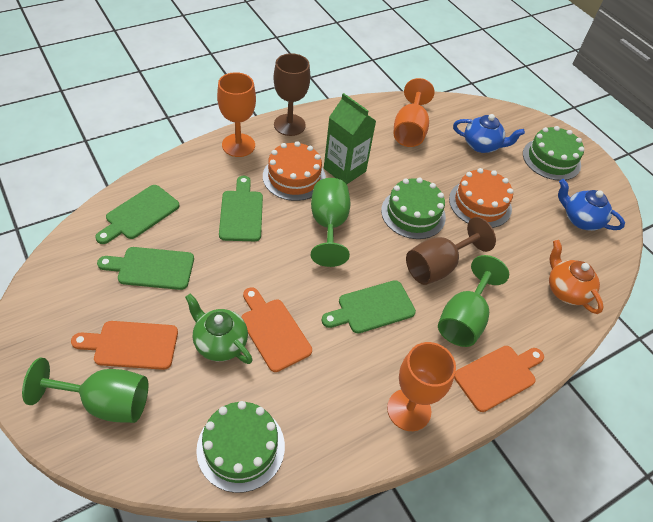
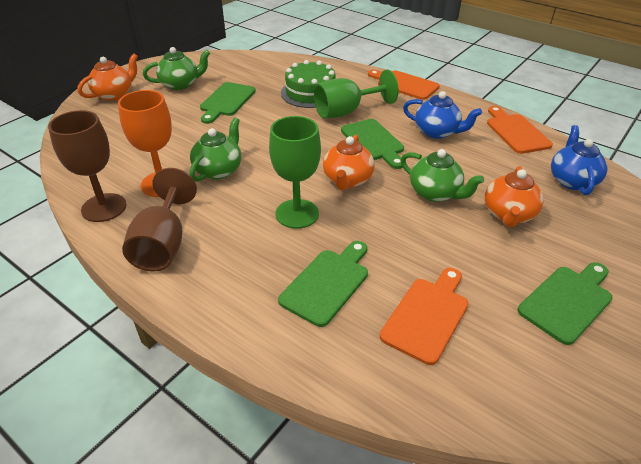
green cake: 3 -> 1
green carton: 1 -> 0
green goblet: 3 -> 2
green teapot: 1 -> 3
orange cake: 2 -> 0
orange goblet: 3 -> 1
orange teapot: 1 -> 3

